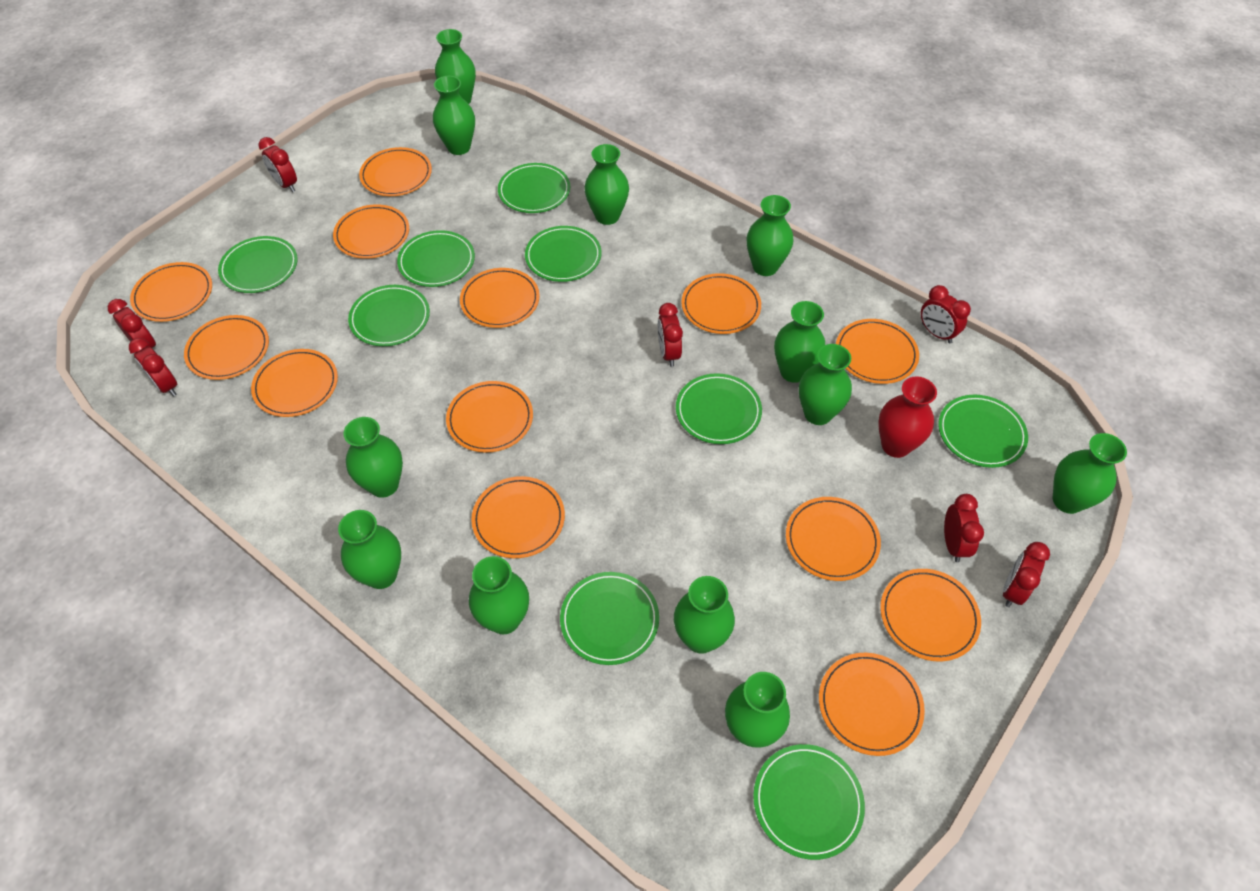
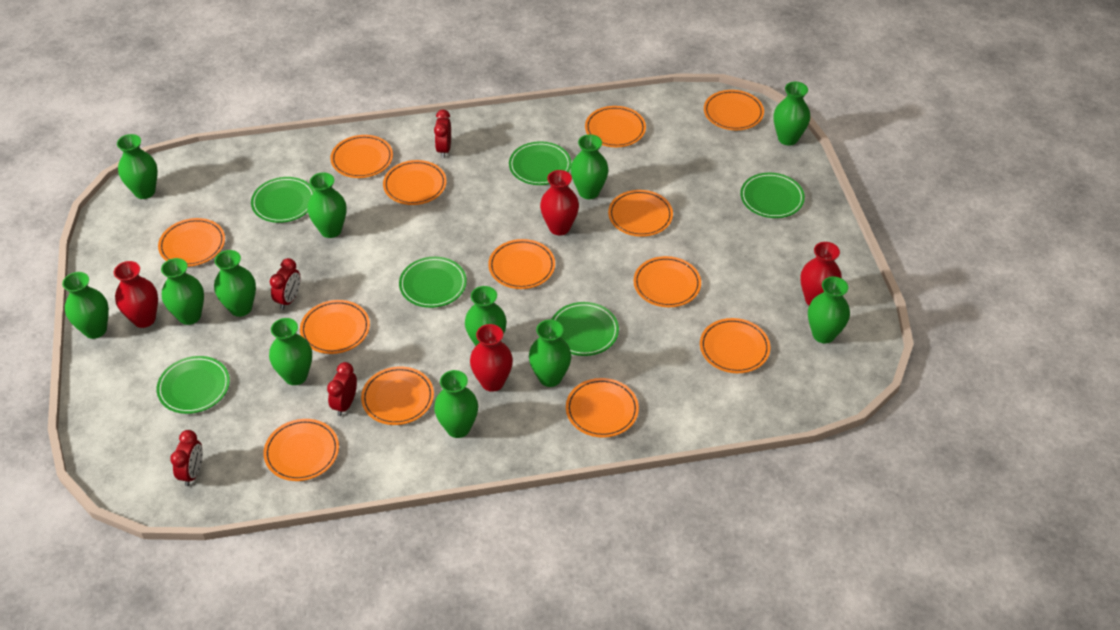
green plate: 9 -> 6
red clock: 7 -> 4
red vase: 1 -> 4

